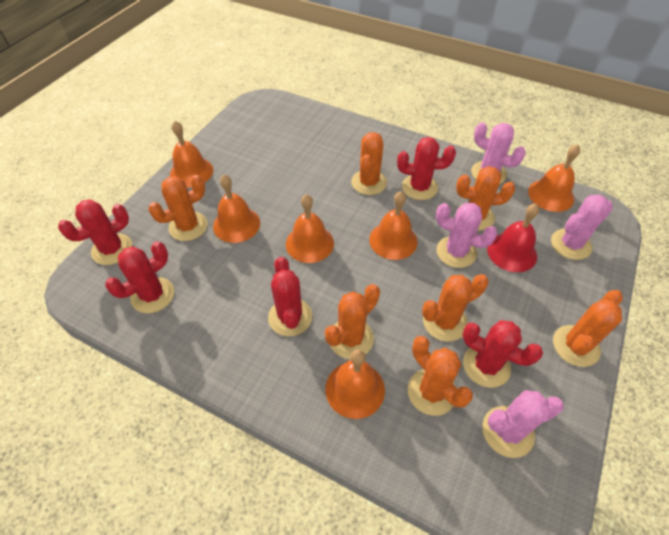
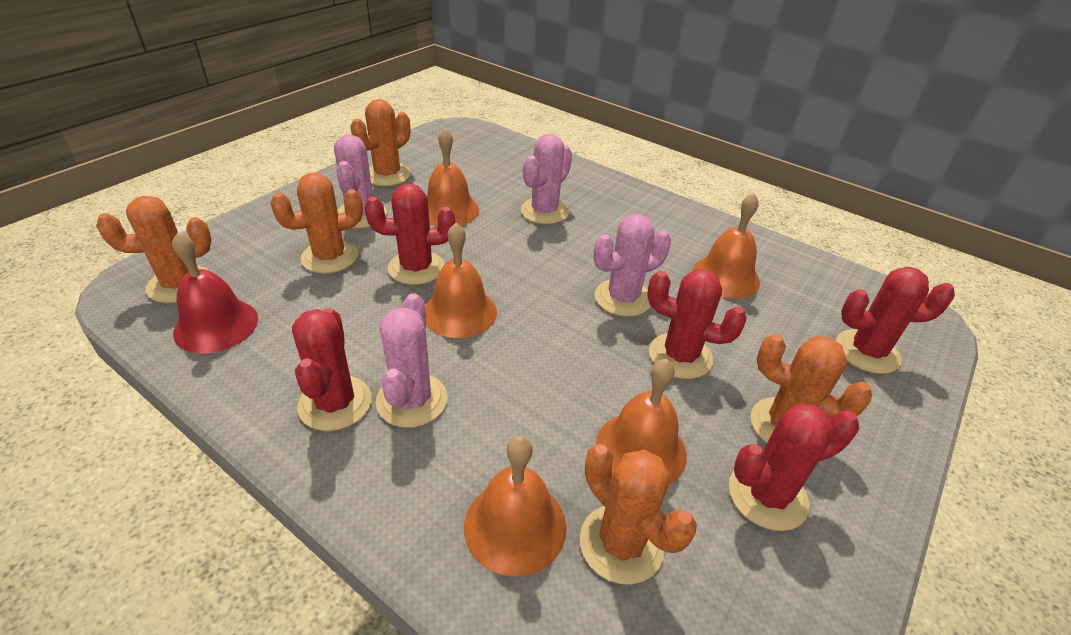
orange bell: 6 -> 5
orange cactus: 7 -> 5

